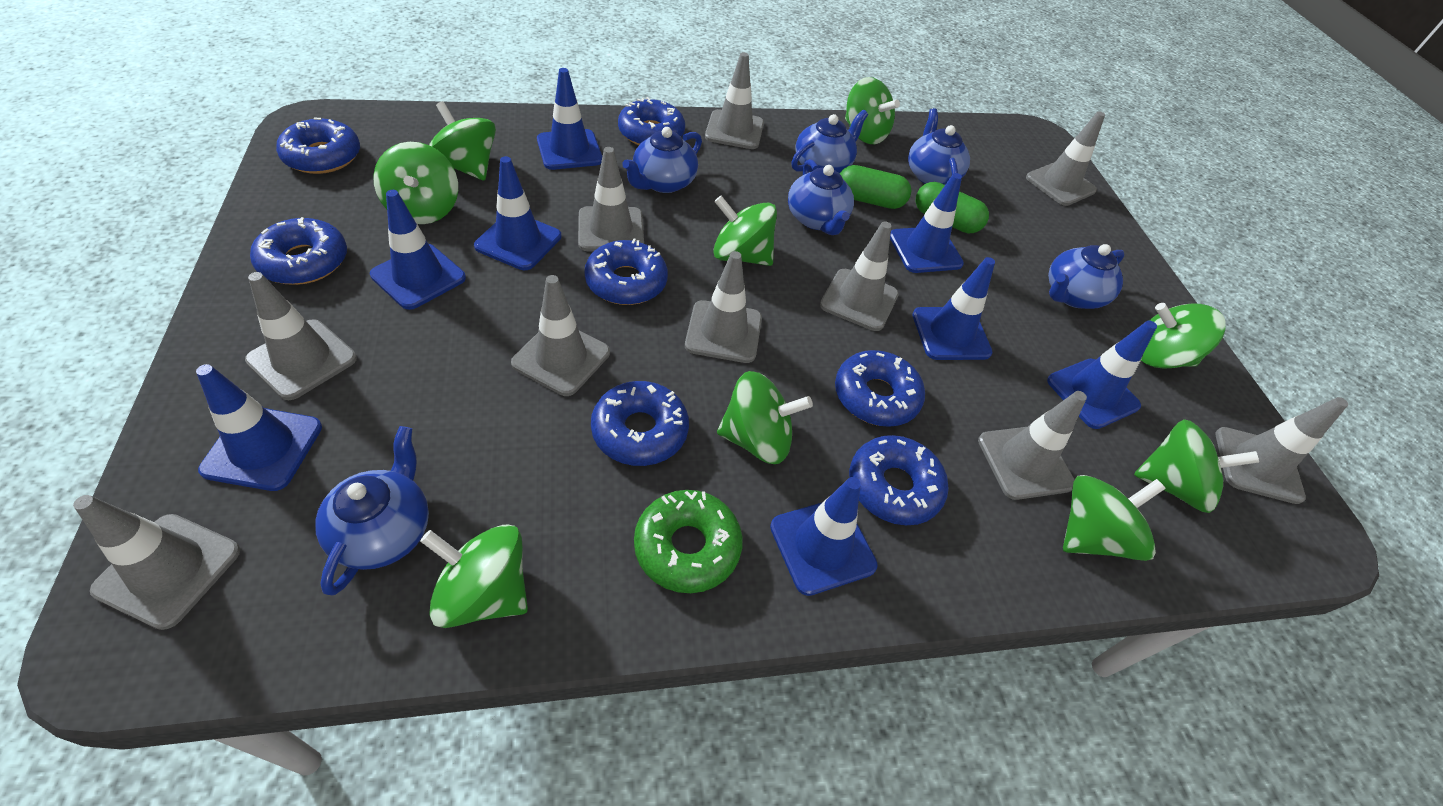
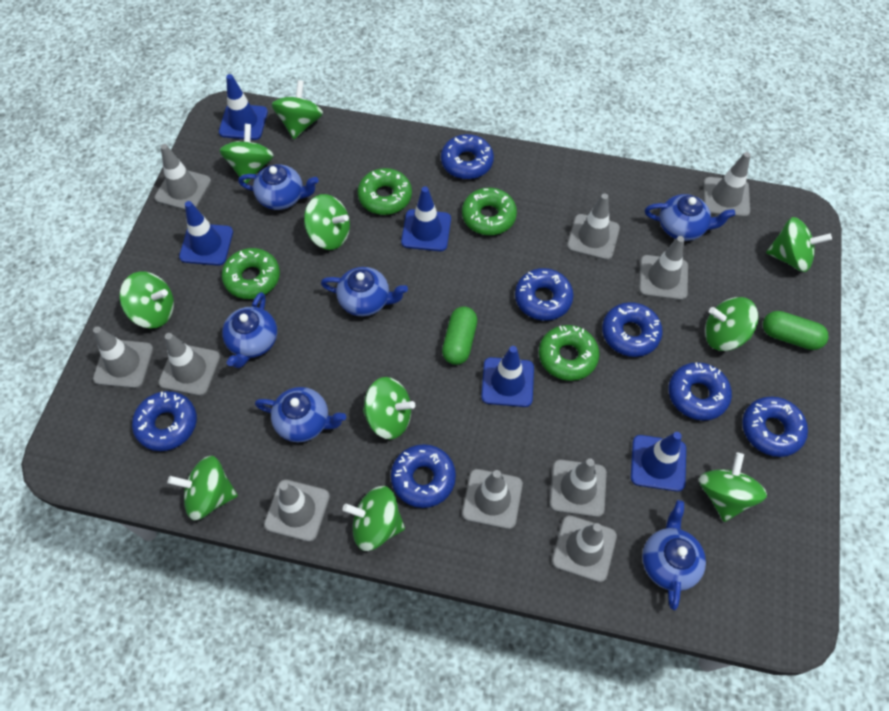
blue traffic cone: 8 -> 5
green donut: 1 -> 4
green spinning top: 9 -> 10

